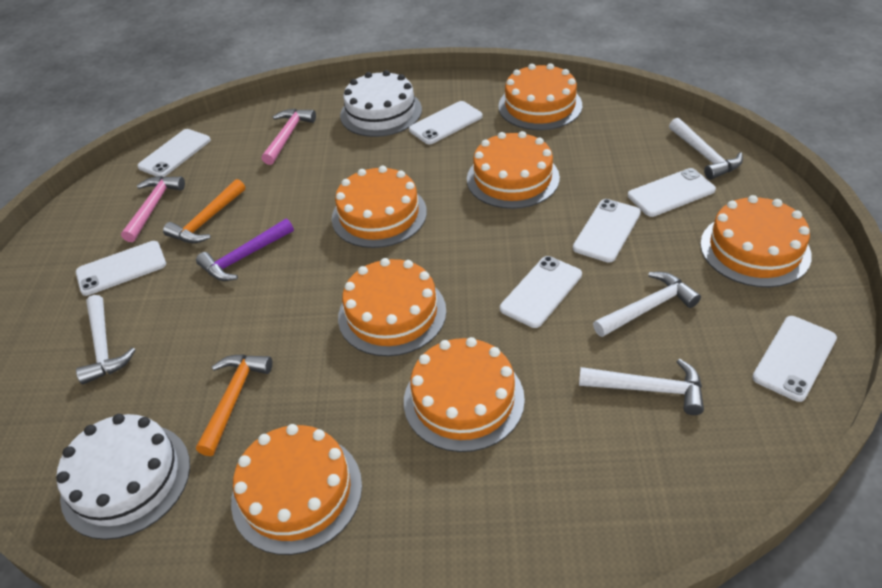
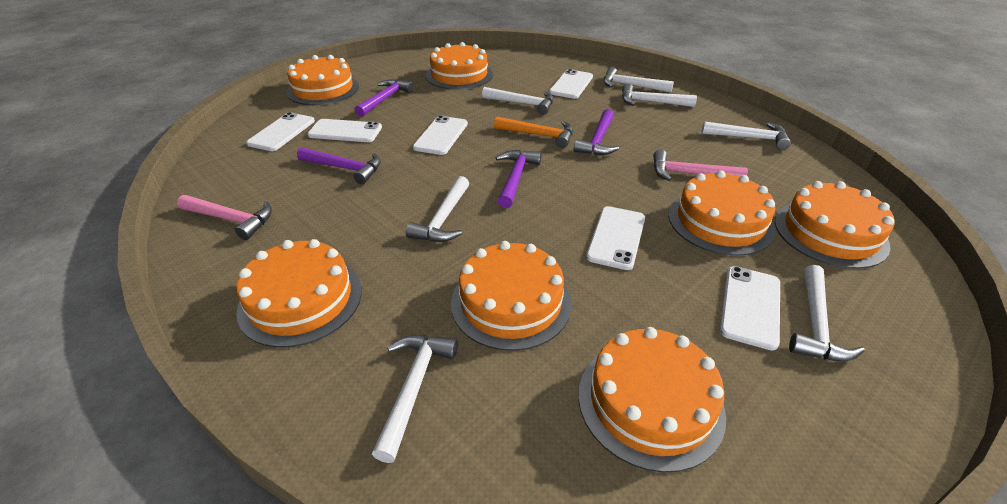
orange hammer: 2 -> 1
purple hammer: 1 -> 4
white cake: 2 -> 0
white hammer: 4 -> 7
white phone: 7 -> 6

